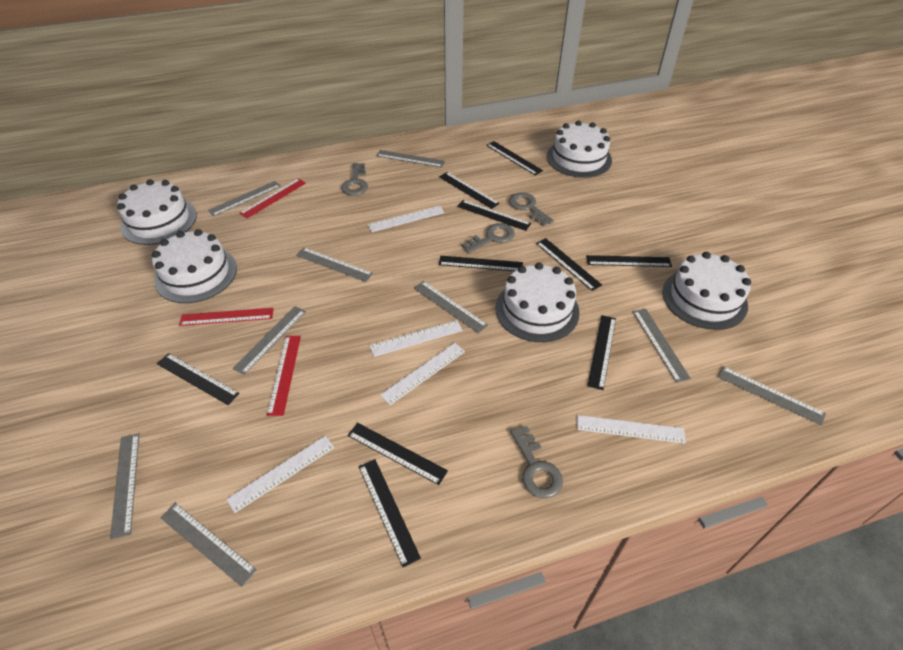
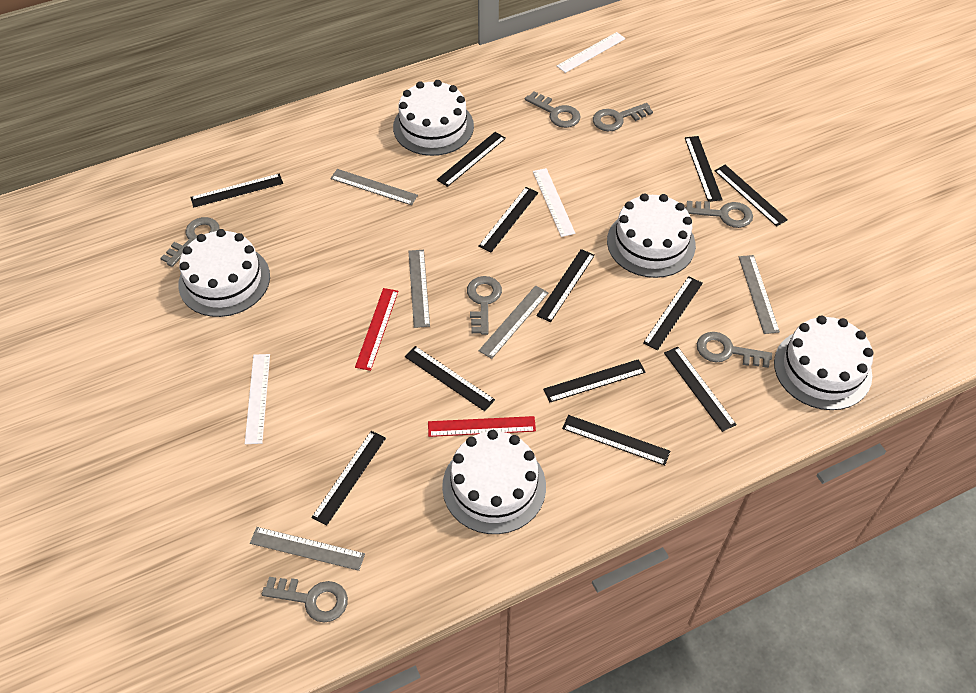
black ruler: 10 -> 12
grey key: 4 -> 7
grey ruler: 9 -> 5
red ruler: 3 -> 2
white ruler: 5 -> 3

